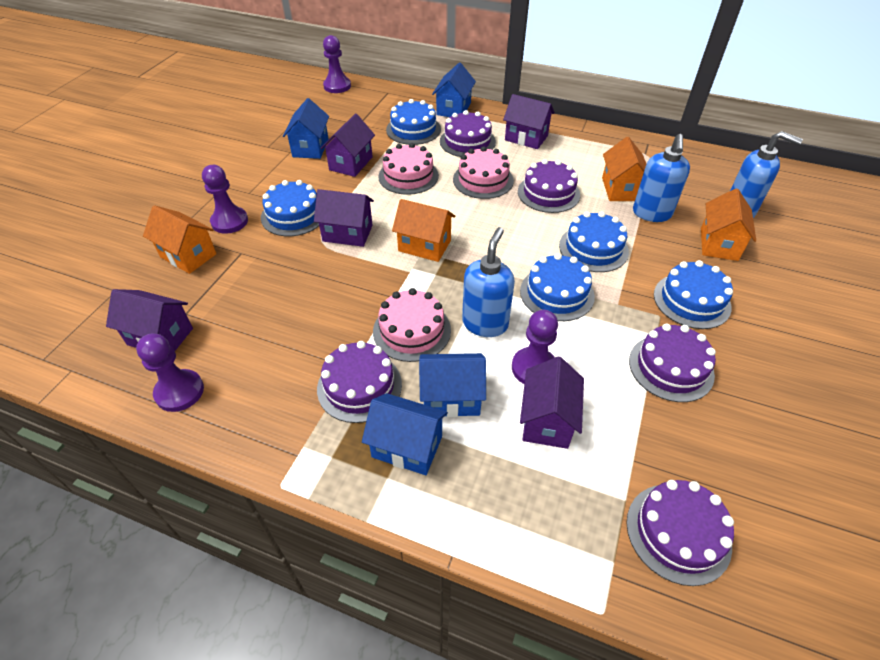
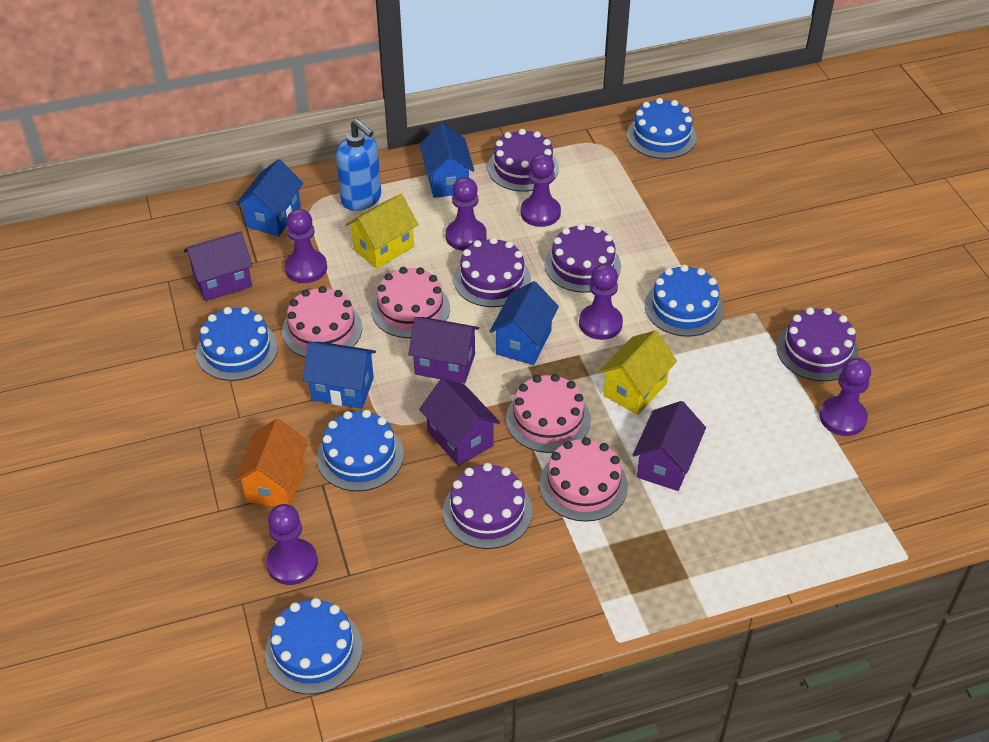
blue soap dispenser: 3 -> 1
orange house: 4 -> 1
pink cake: 3 -> 4
purple house: 5 -> 4
purple pawn: 4 -> 6
yellow house: 0 -> 2

